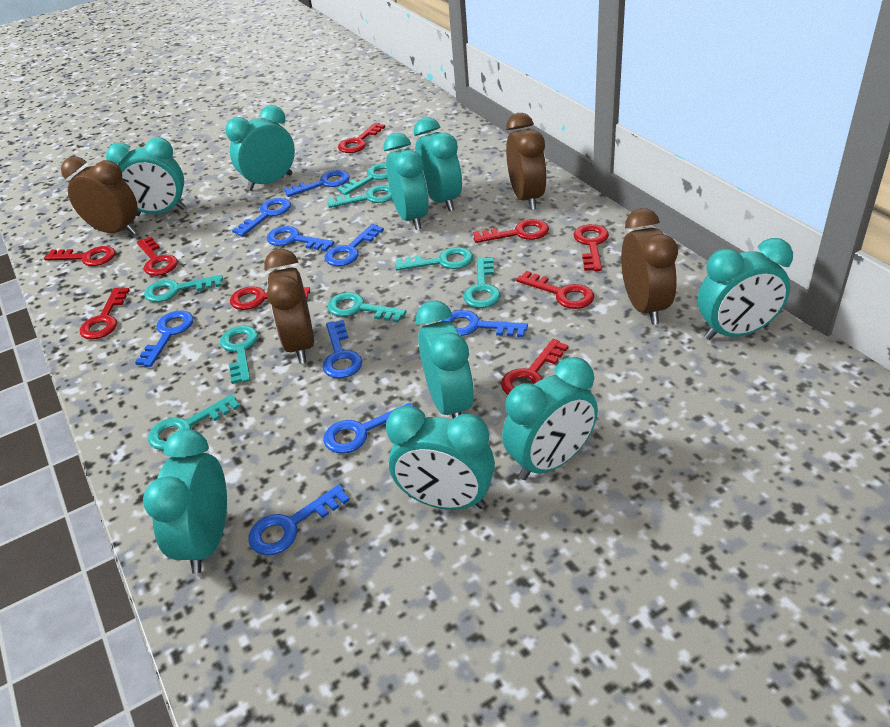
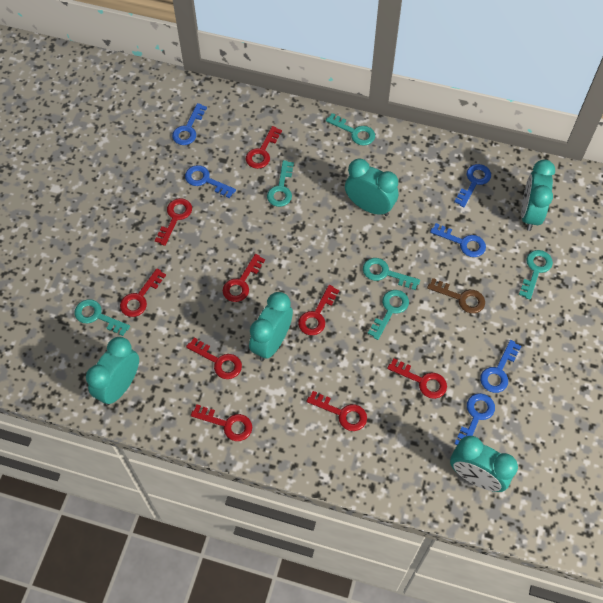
blue key: 9 -> 6
brown clock: 4 -> 0
brown key: 0 -> 1
turquoise clock: 9 -> 5
turquoise key: 8 -> 6

